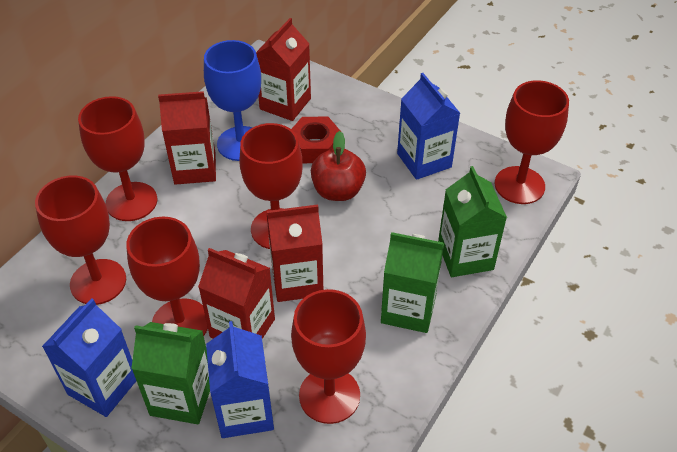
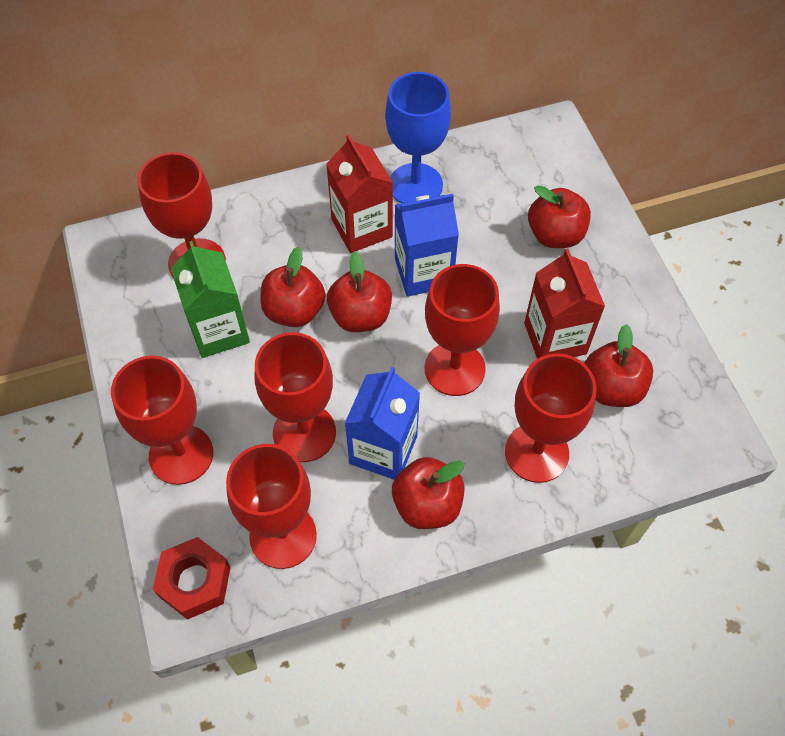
blue carton: 3 -> 2
green carton: 3 -> 1
red apple: 1 -> 5
red carton: 4 -> 2

